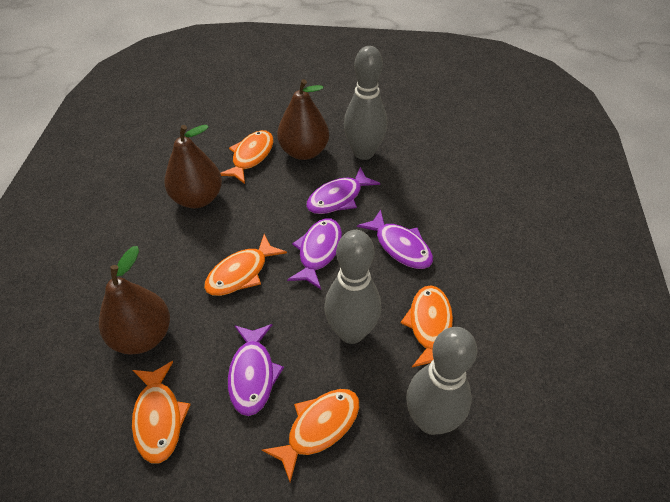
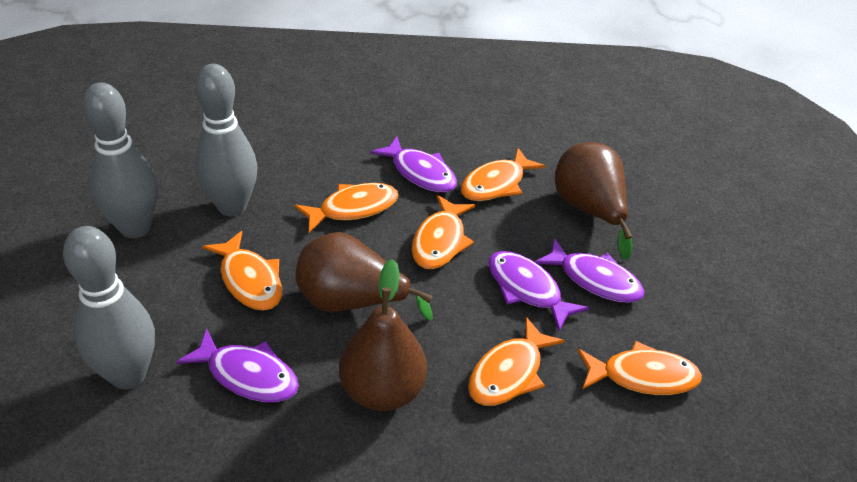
orange fish: 5 -> 6

